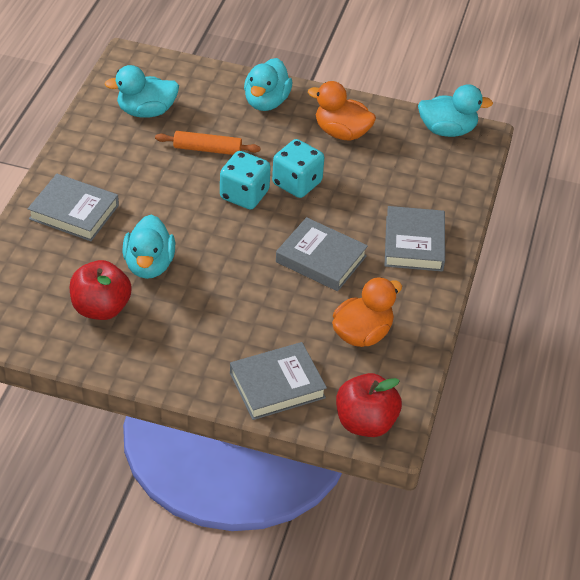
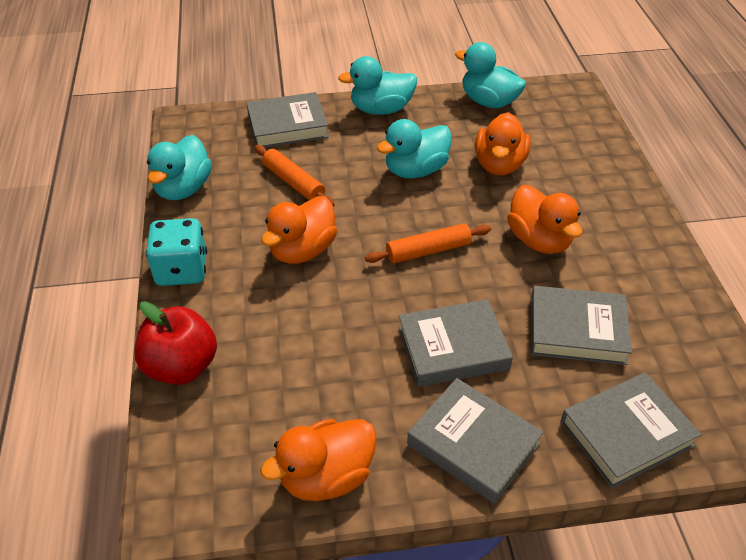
grey book: 4 -> 5
orange duck: 2 -> 4
orange rolling pin: 1 -> 2
red apple: 2 -> 1
turquoise dice: 2 -> 1

